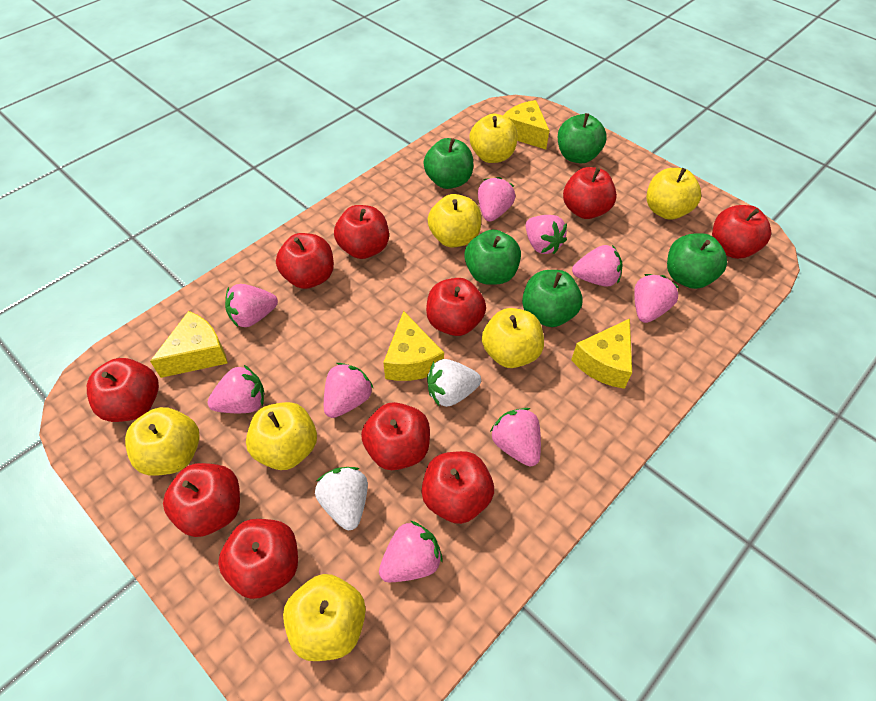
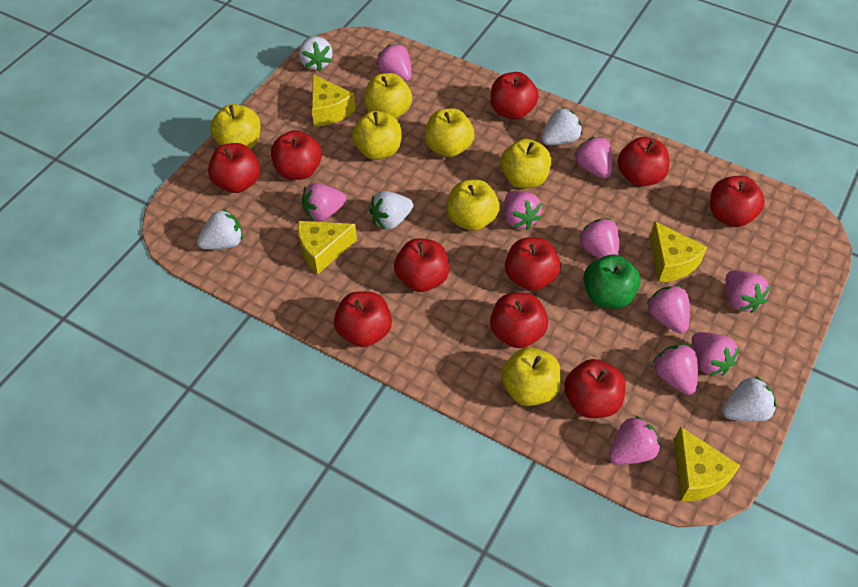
green apple: 5 -> 1
pink strawberry: 9 -> 10
white strawberry: 2 -> 5

